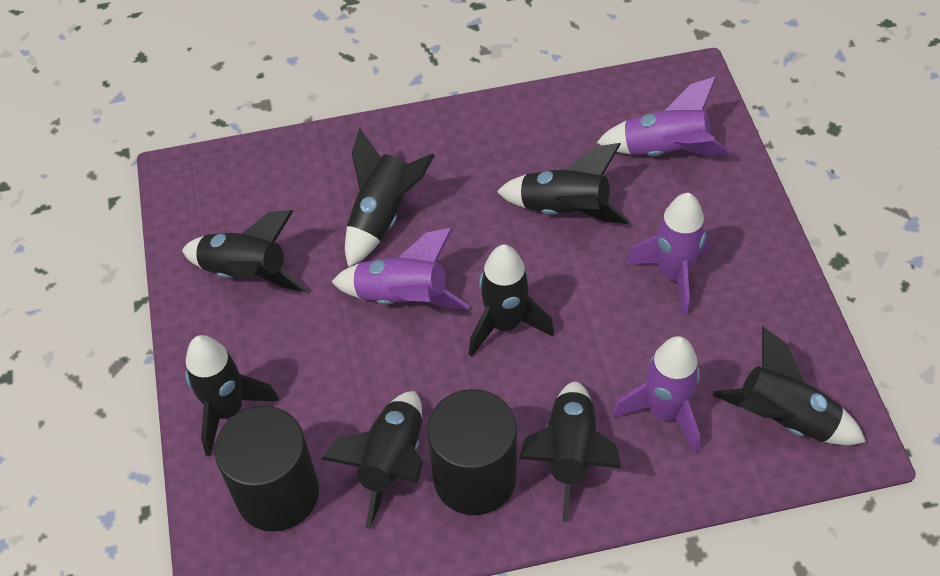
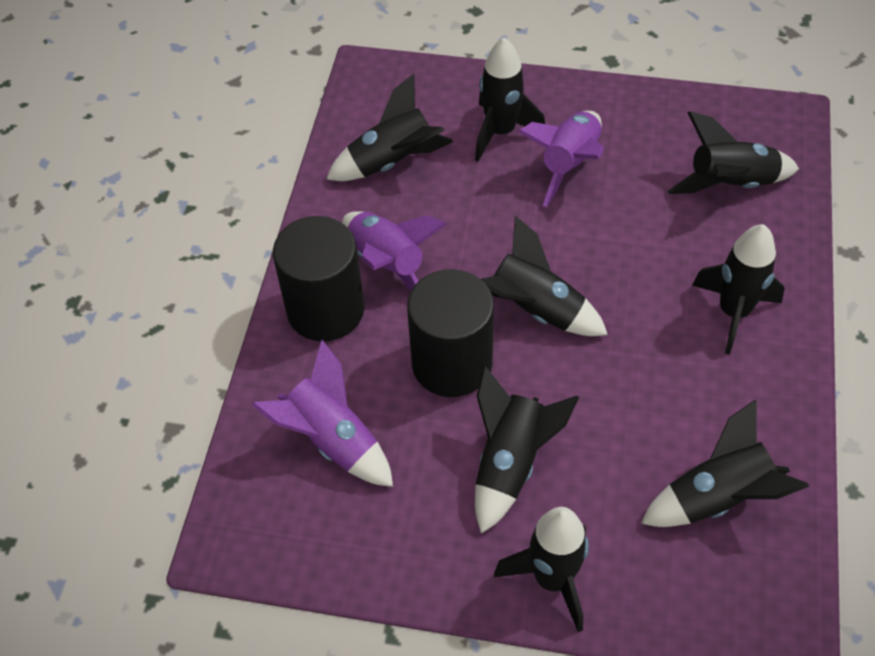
purple rocket: 4 -> 3

